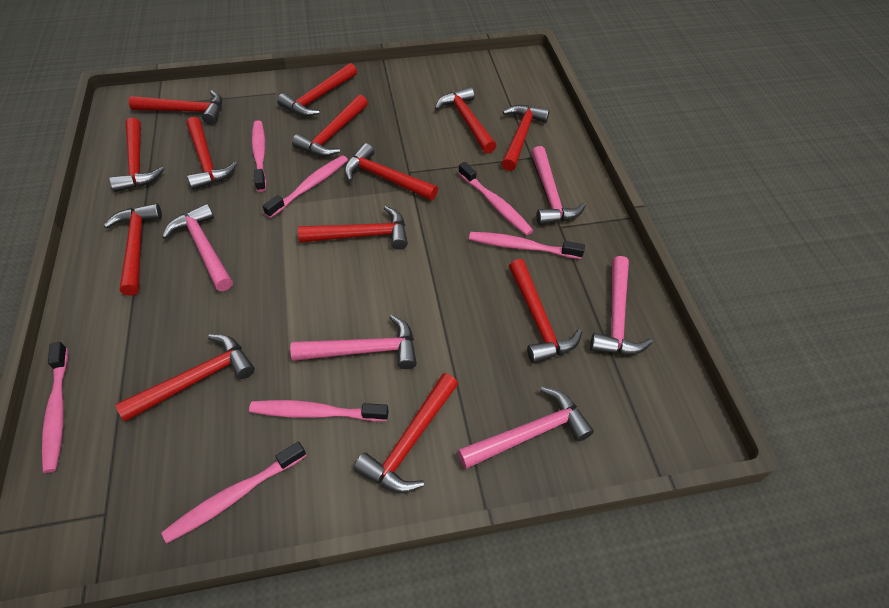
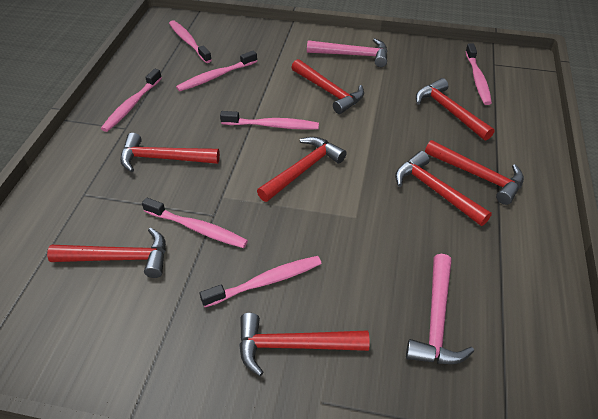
pink hammer: 5 -> 2
red hammer: 13 -> 8

